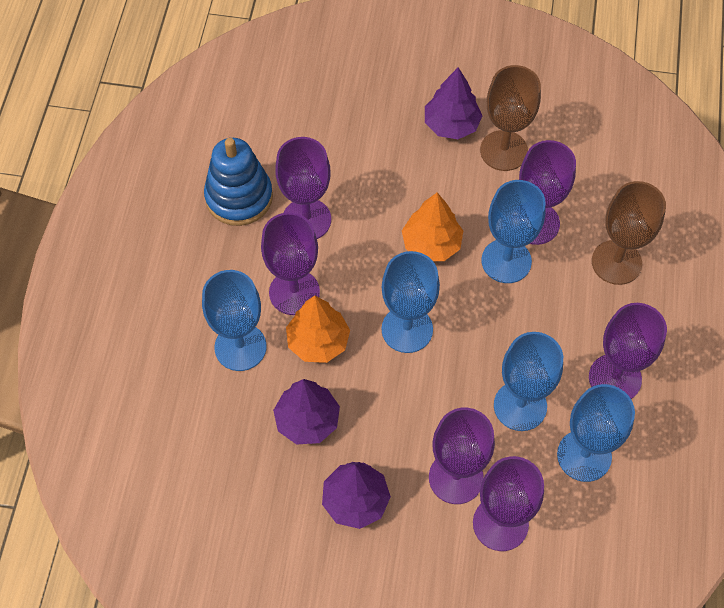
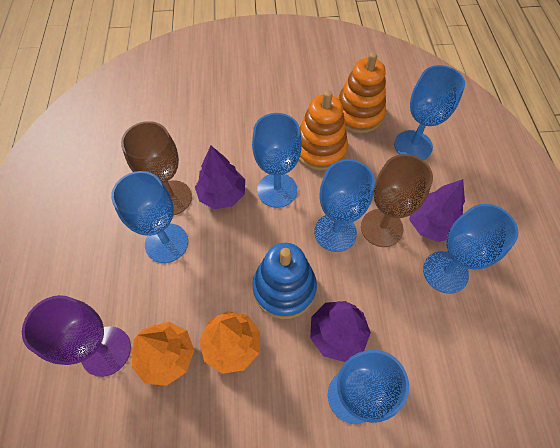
blue goblet: 5 -> 6
orange stacking toy: 0 -> 2
purple goblet: 6 -> 1

